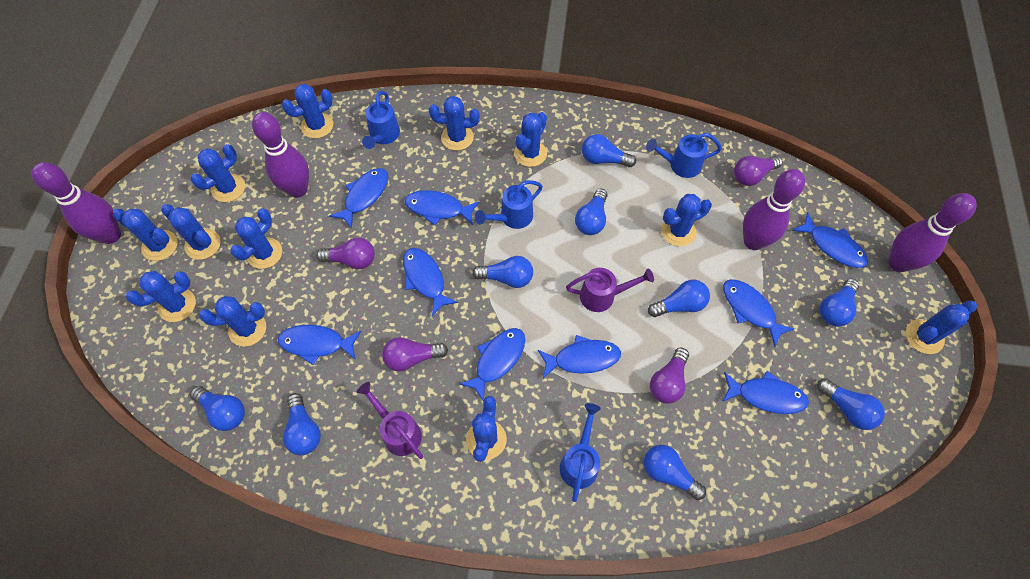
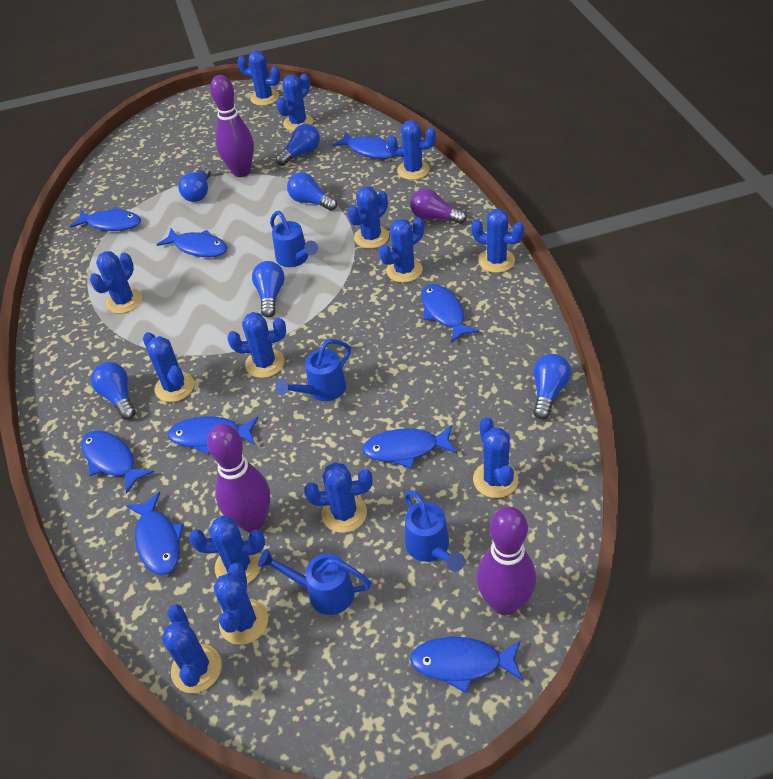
blue cactus: 12 -> 14
blue light bulb: 9 -> 6
purple bowling pin: 4 -> 3
purple light bulb: 4 -> 1
purple watering can: 2 -> 0

